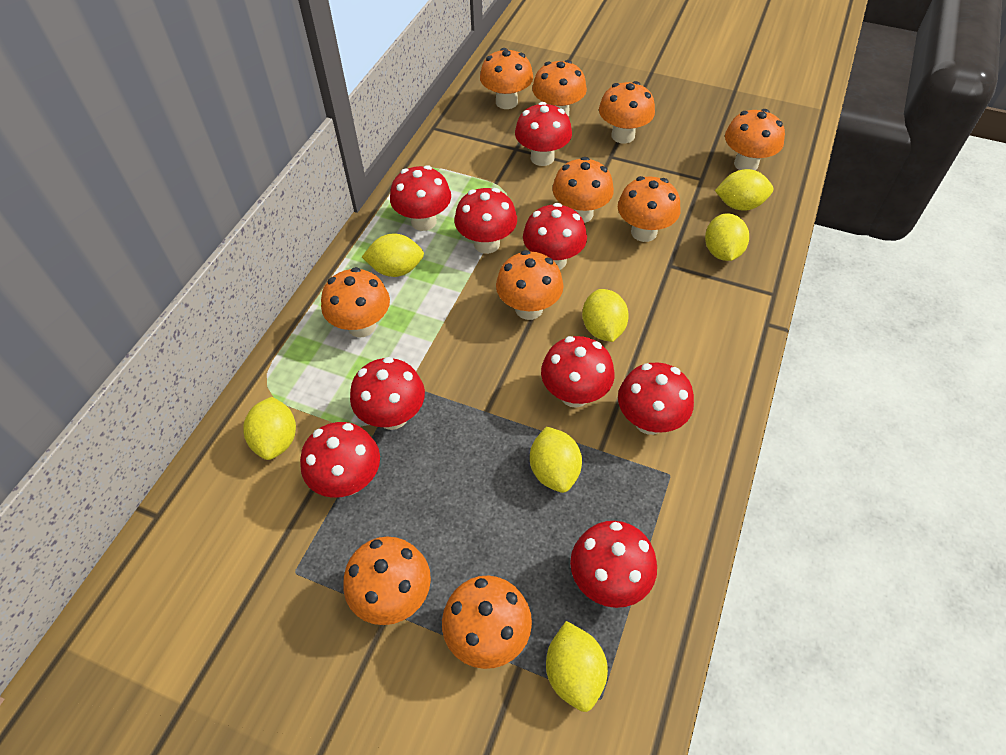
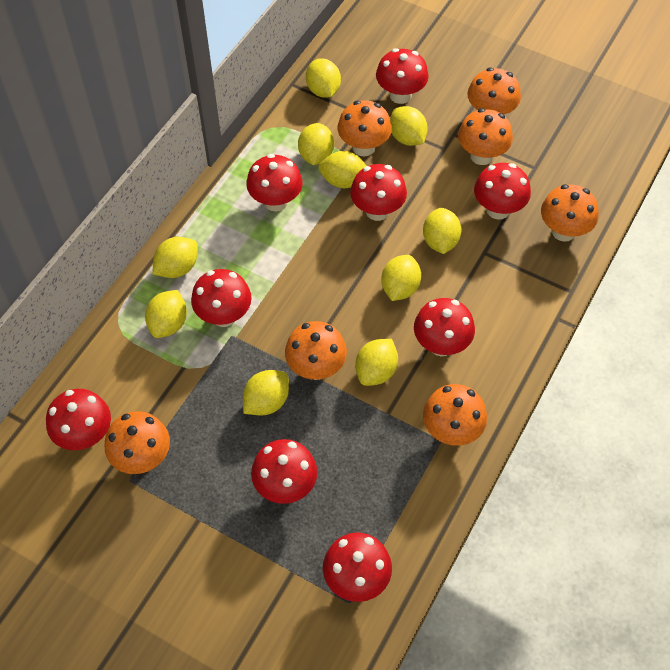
orange mushroom: 10 -> 7
yellow lemon: 7 -> 10

